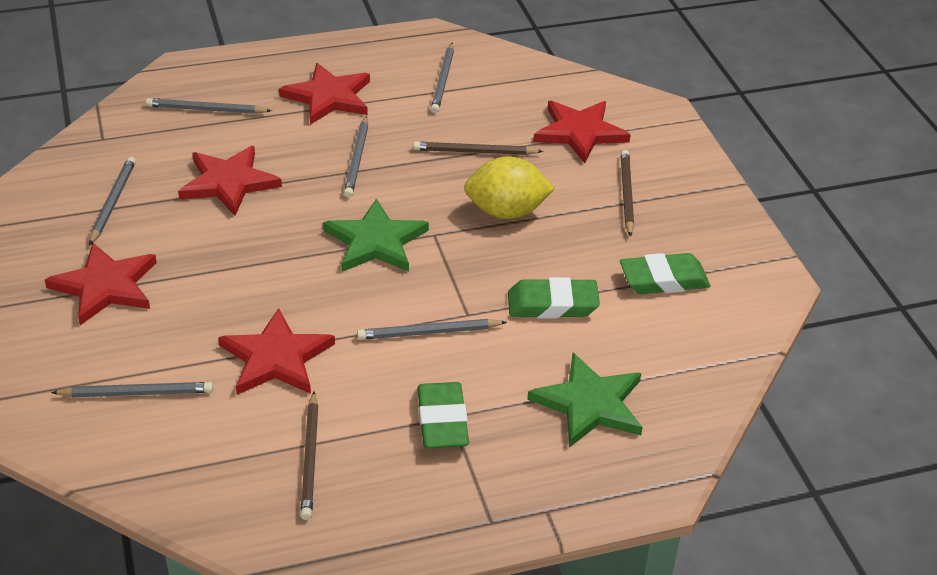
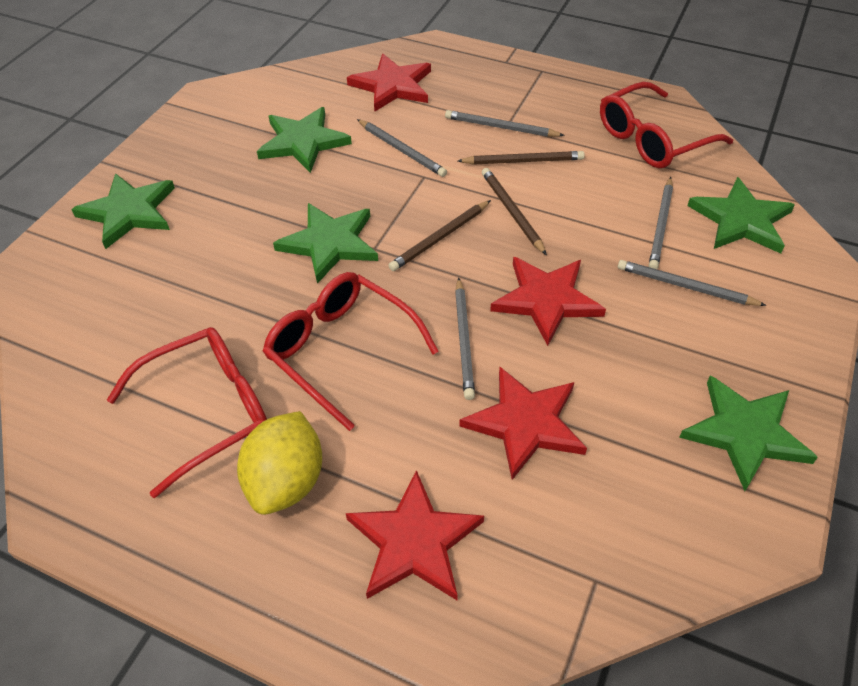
green eraser: 3 -> 0
green star: 2 -> 5
grey pencil: 6 -> 5
red glasses: 0 -> 3
red star: 5 -> 4

